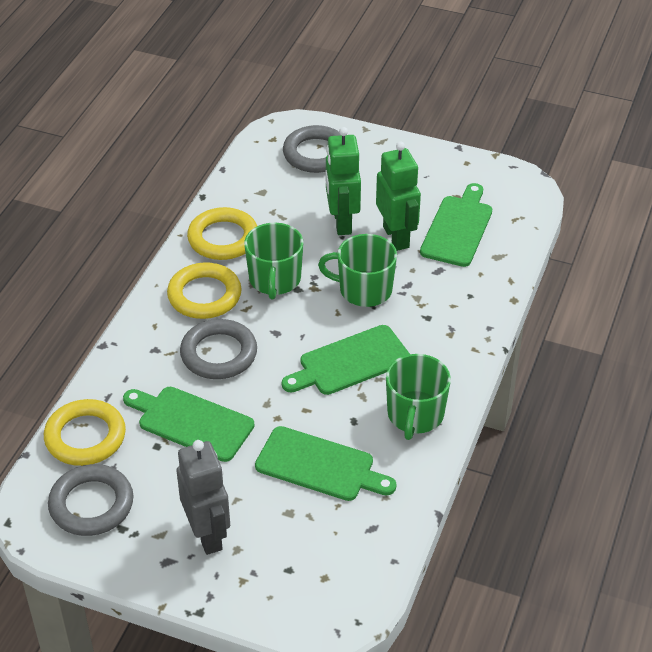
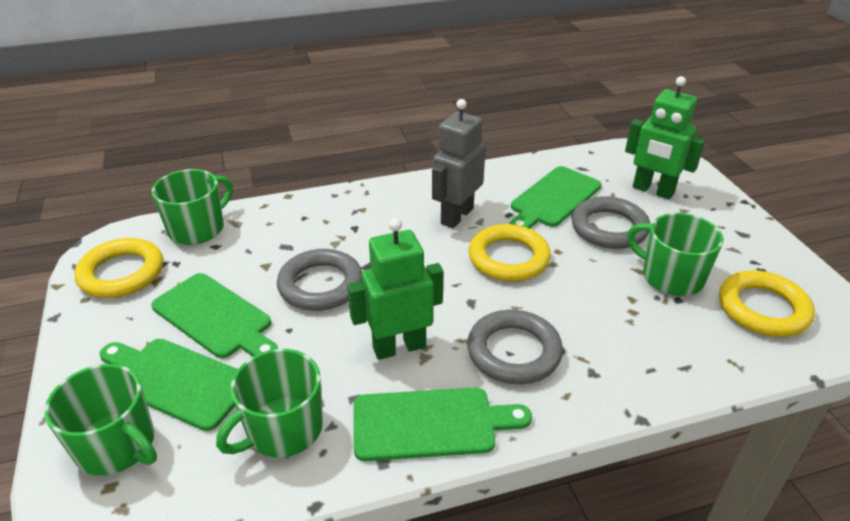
green mug: 3 -> 4

